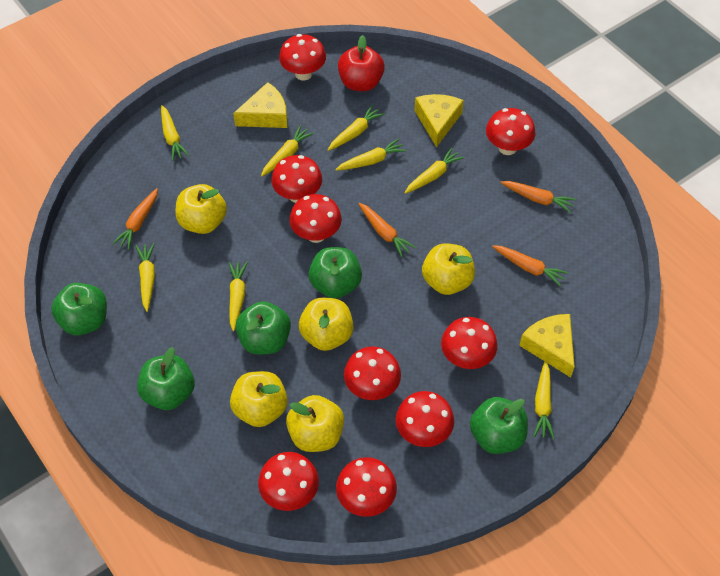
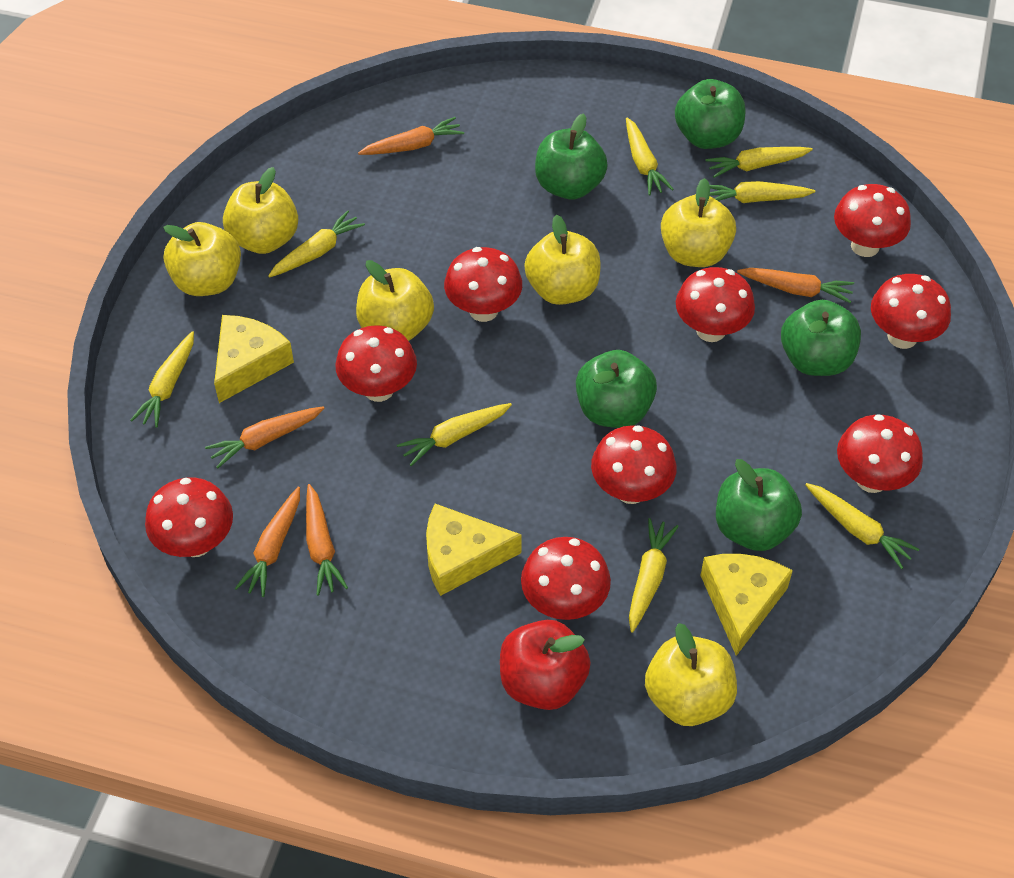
orange carrot: 4 -> 5
yellow apple: 5 -> 6

